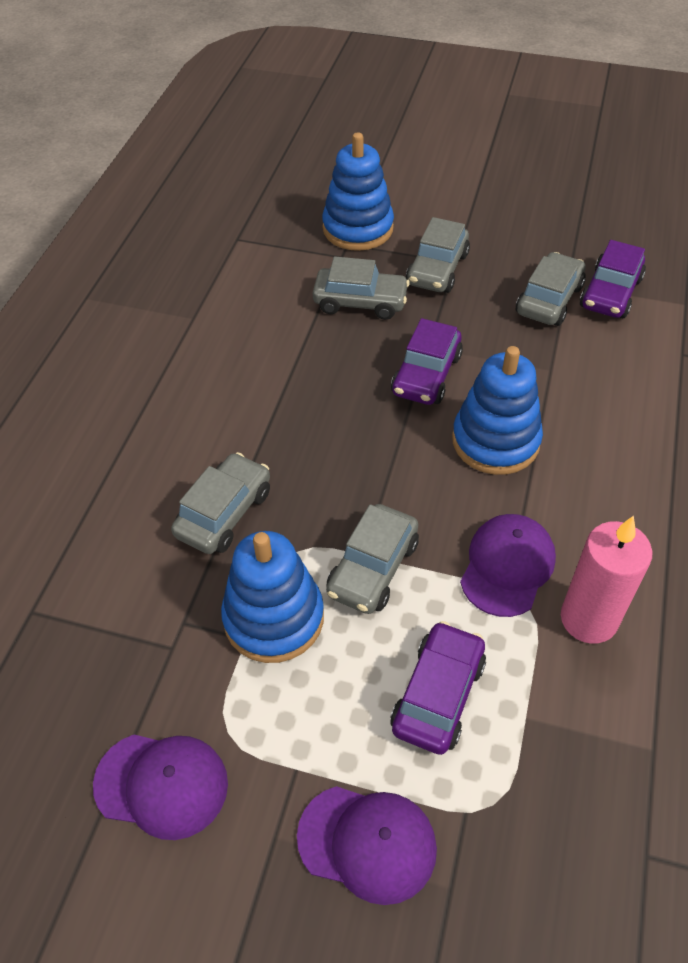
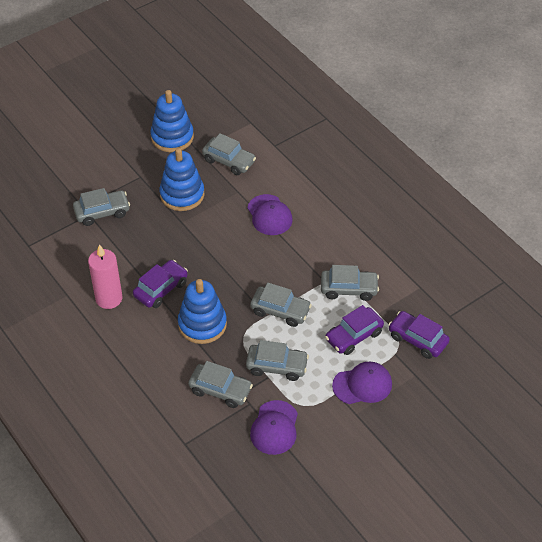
grey car: 5 -> 6

